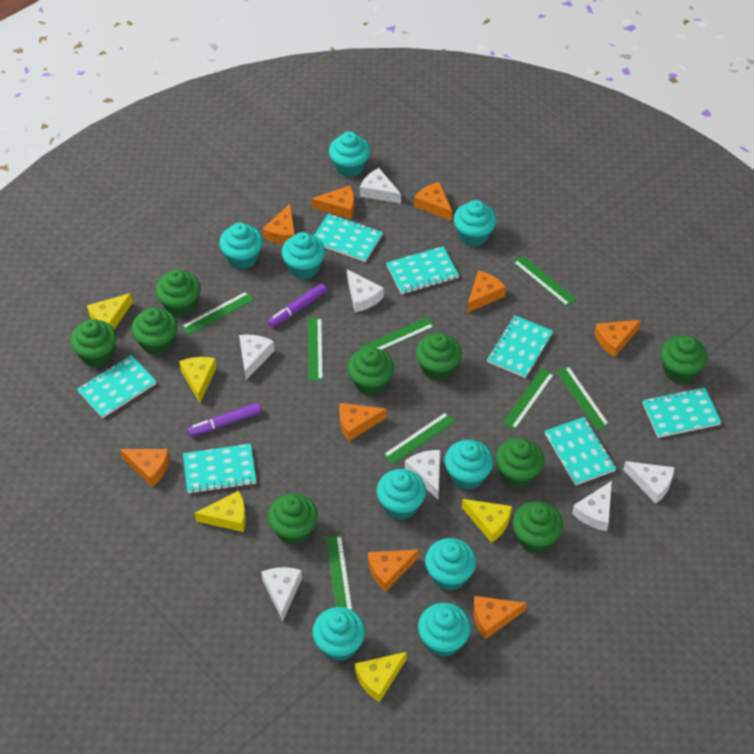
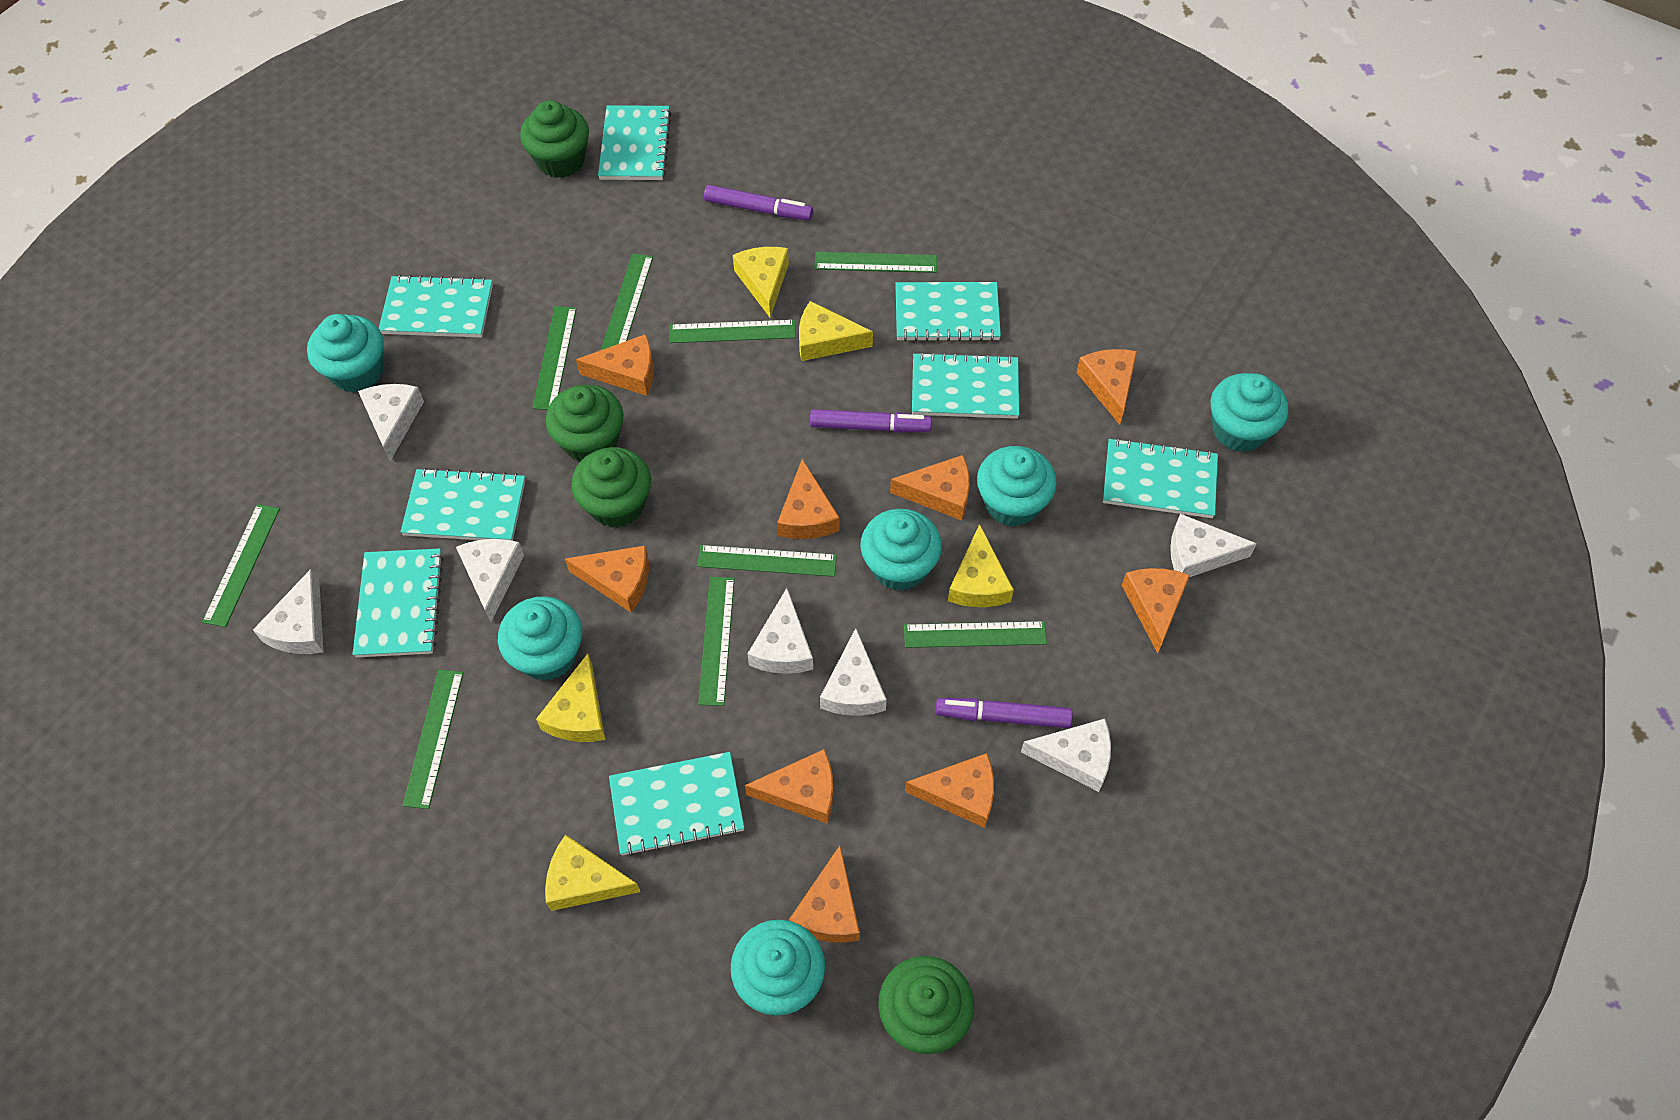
green cupcake: 9 -> 4
green ruler: 8 -> 9
purple marker: 2 -> 3
turquoise cupcake: 9 -> 6
turquoise notebook: 7 -> 8

